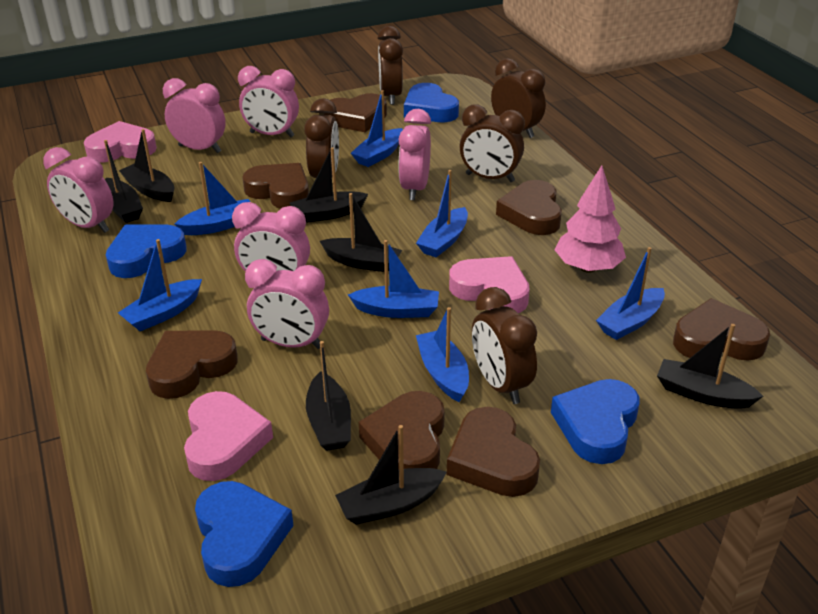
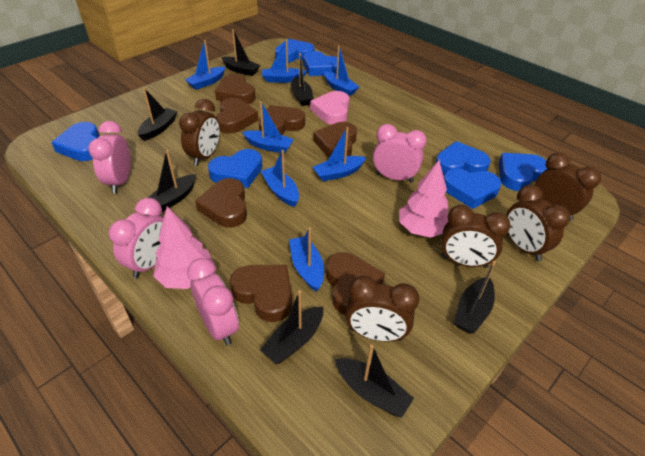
blue heart: 4 -> 7
pink clock: 6 -> 4
pink heart: 3 -> 1
pink tree: 1 -> 2

